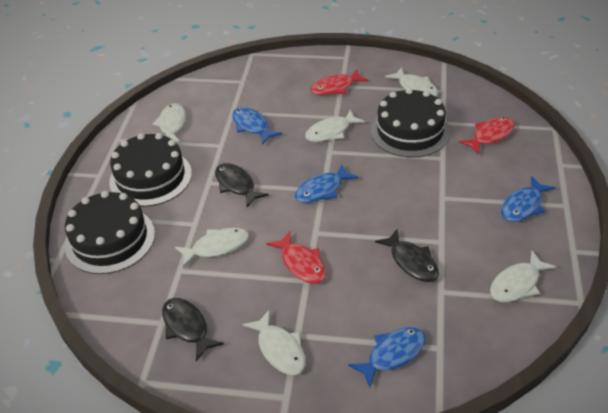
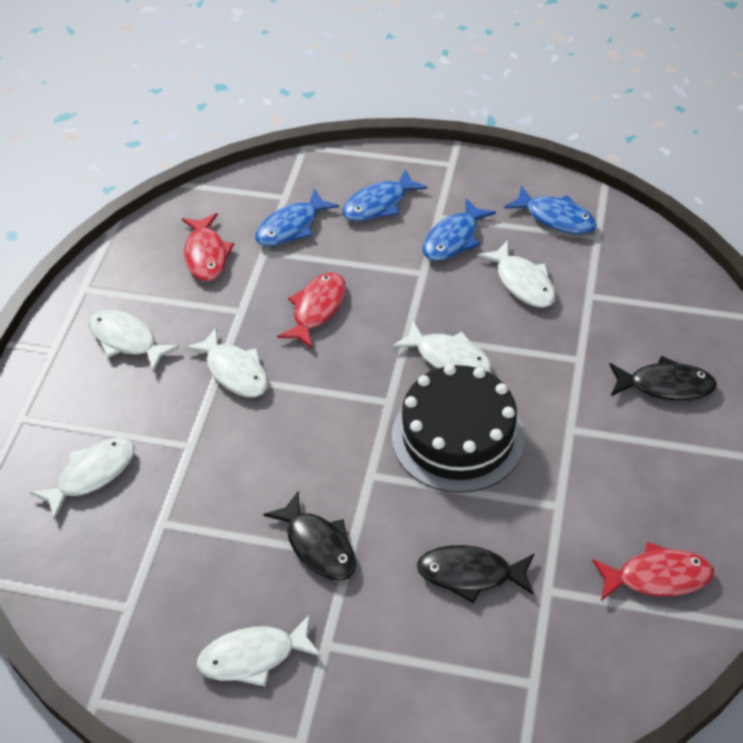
black cake: 3 -> 1

